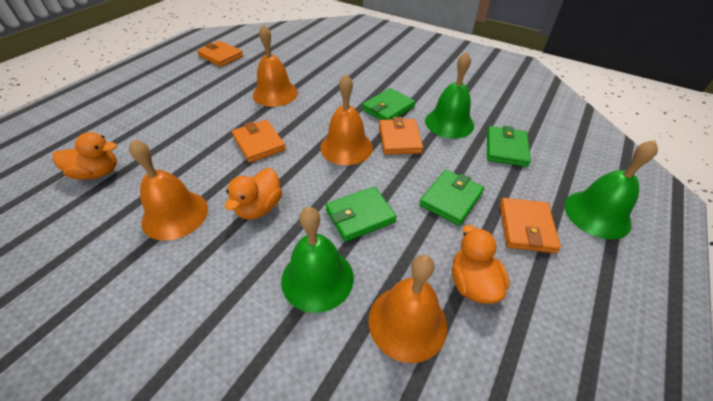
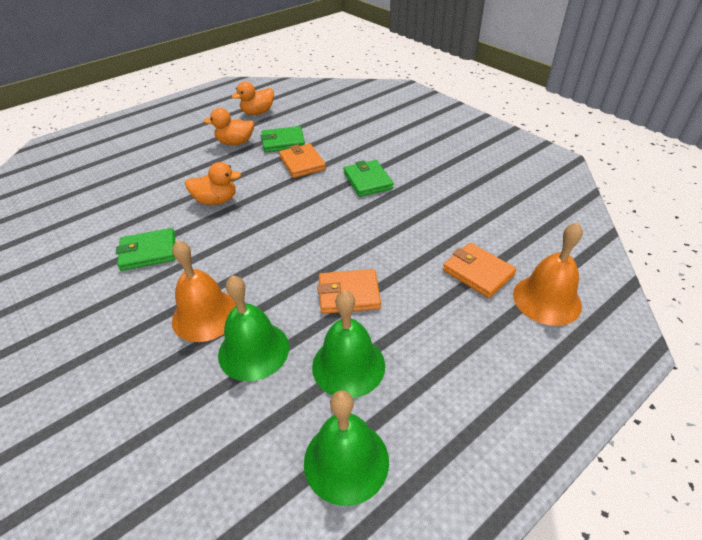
green wallet: 4 -> 3
orange bell: 4 -> 2
orange wallet: 4 -> 3

